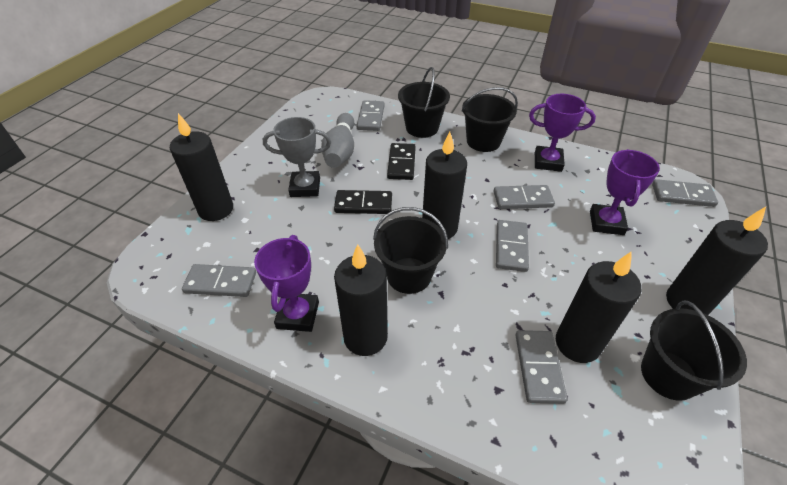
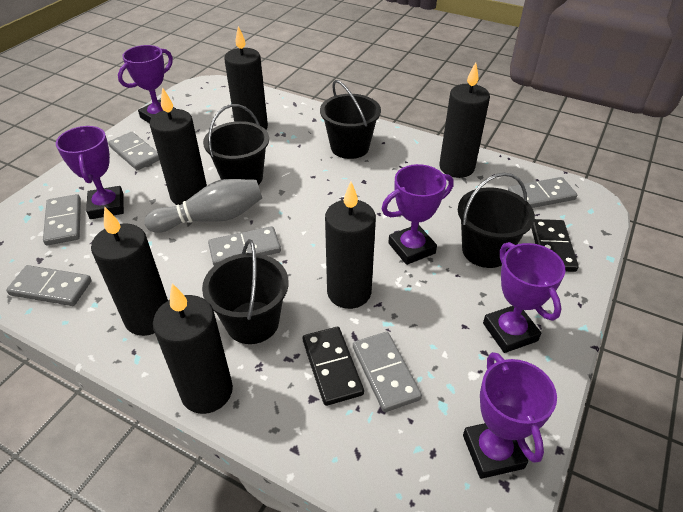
black candle: 5 -> 6
grey trophy: 1 -> 0
purple trophy: 3 -> 5

